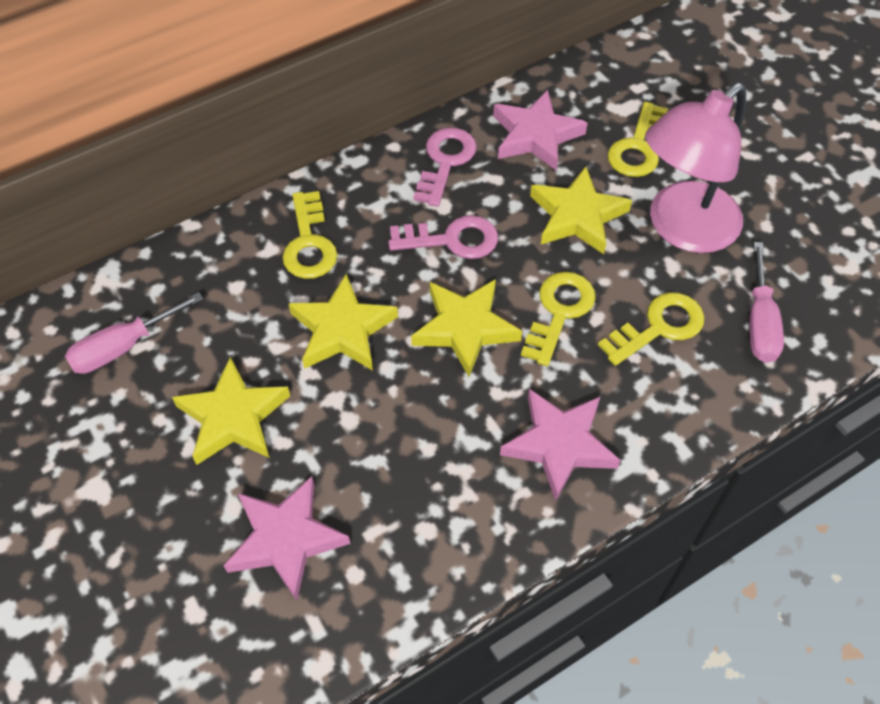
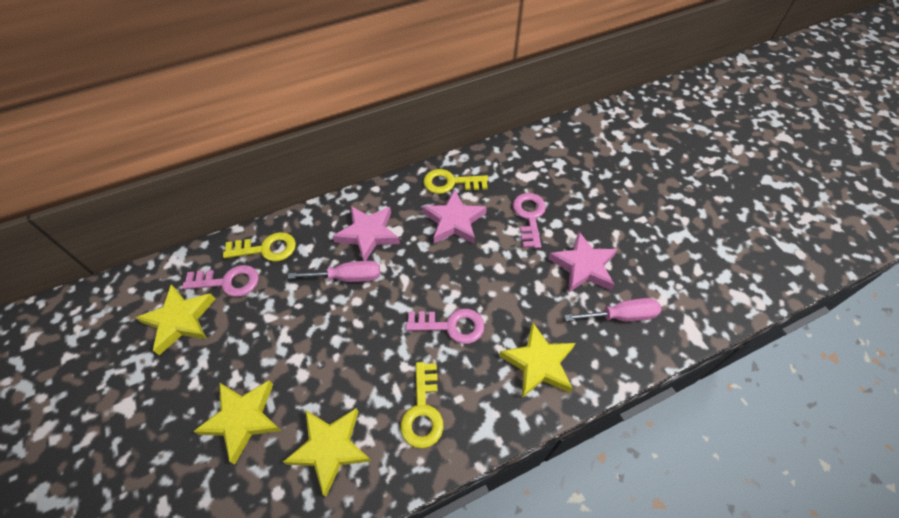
pink key: 2 -> 3
pink lamp: 1 -> 0
yellow key: 4 -> 3

